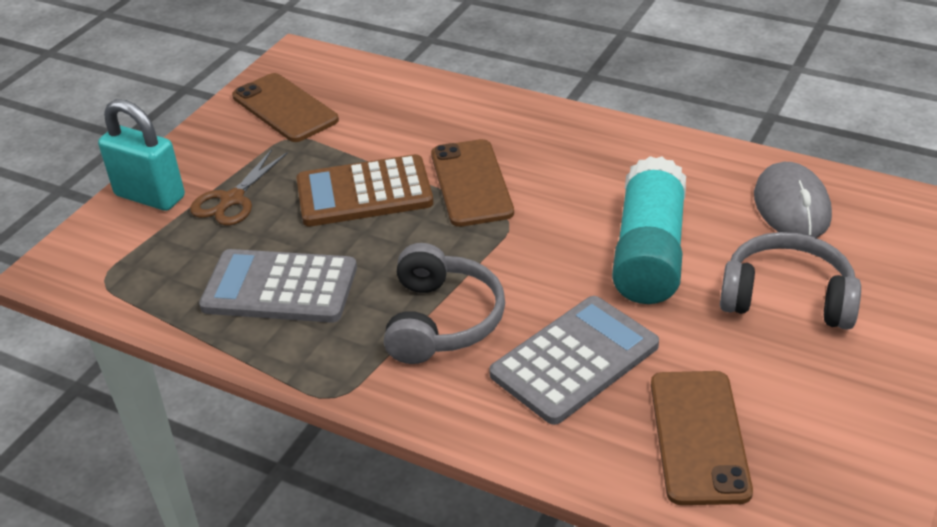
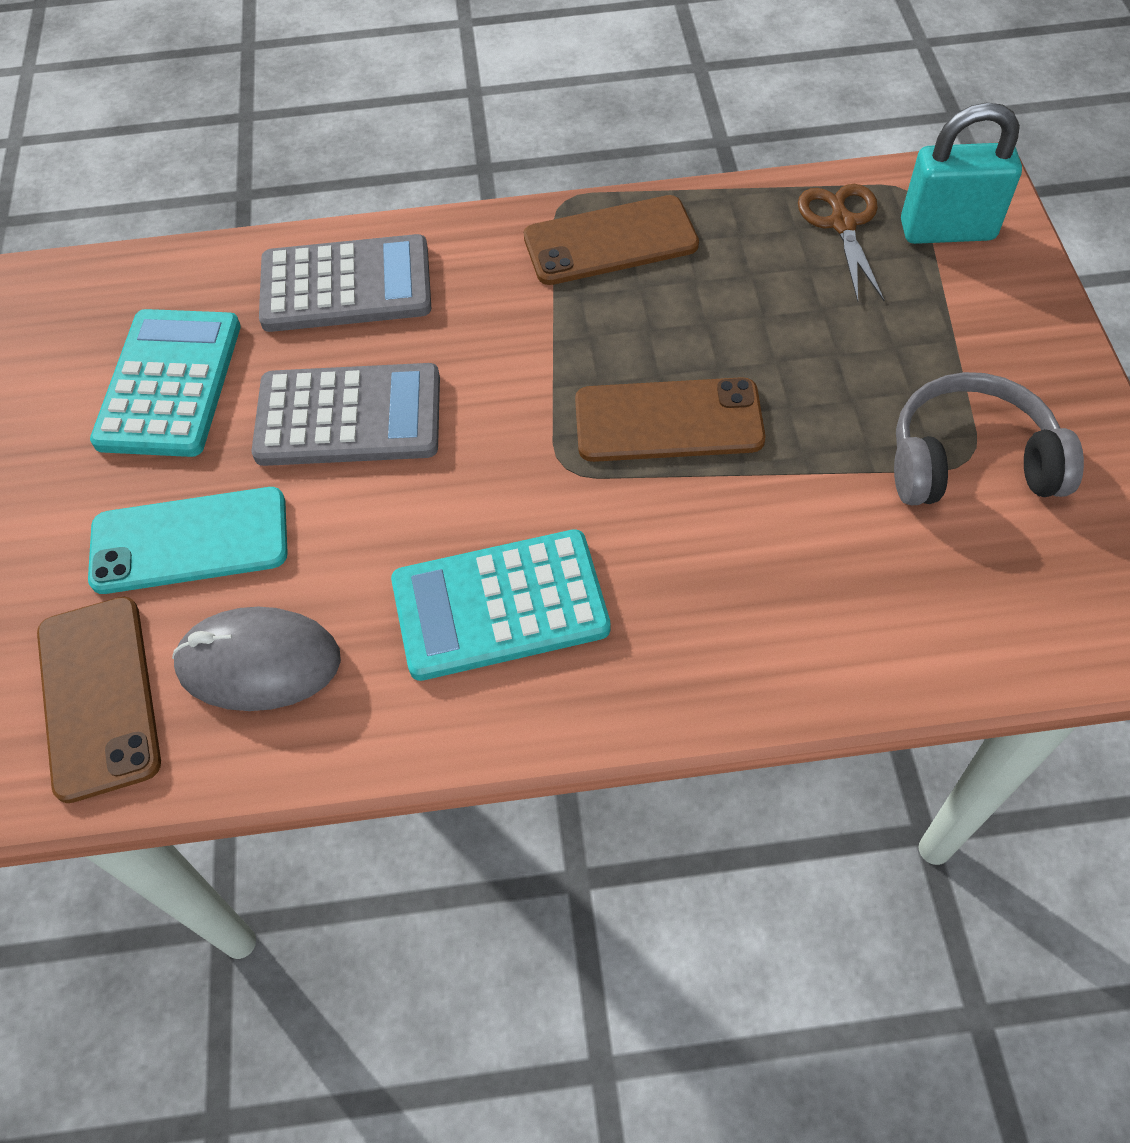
brown calculator: 1 -> 0
grey headphones: 2 -> 1
turquoise calculator: 0 -> 2
turquoise glue stick: 1 -> 0
turquoise phone: 0 -> 1

